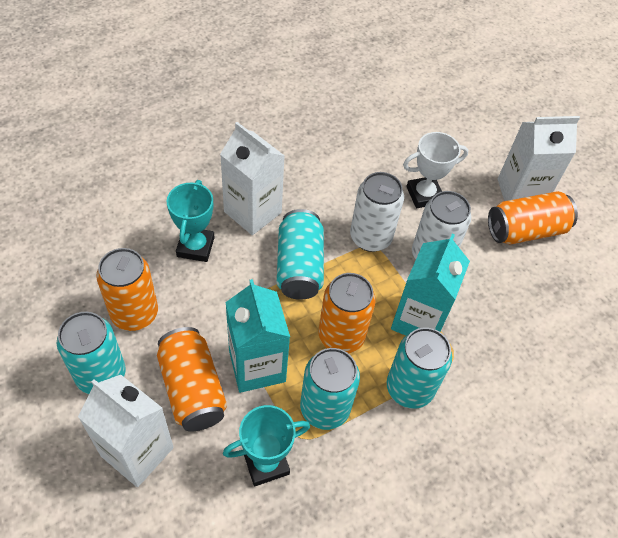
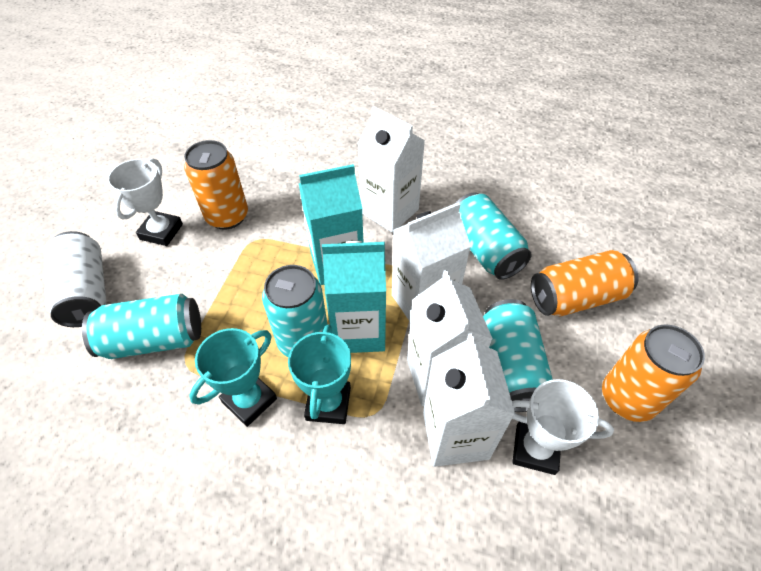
orange can: 4 -> 3
white can: 2 -> 1
white carton: 3 -> 4
white trophy: 1 -> 2

